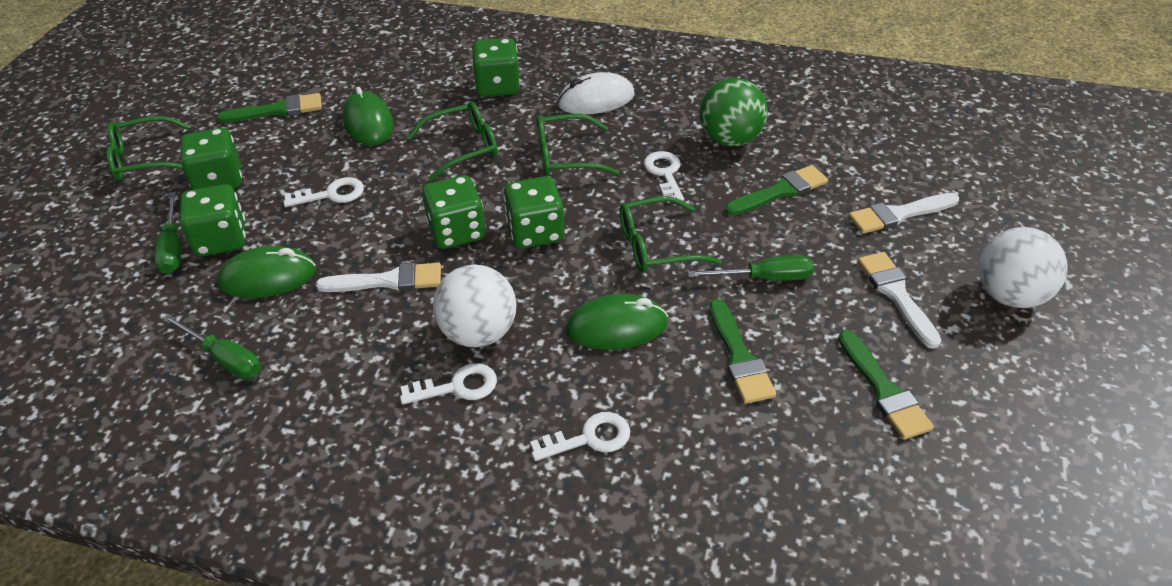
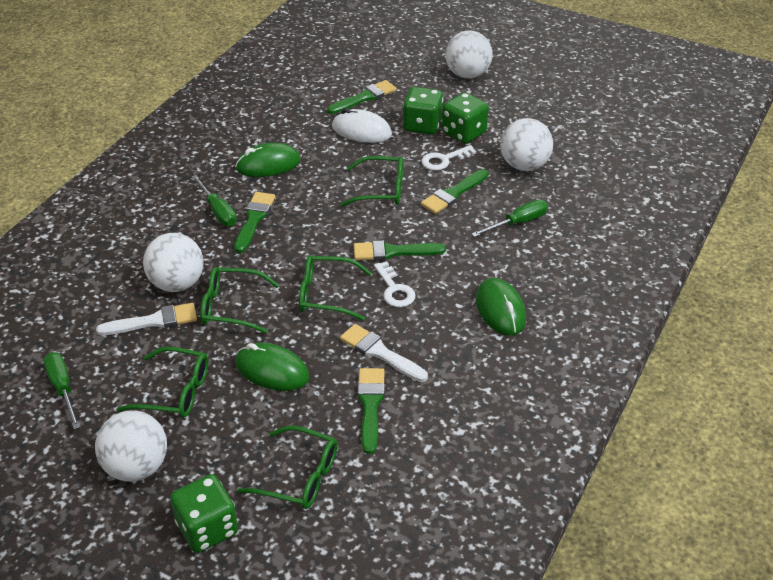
green ball: 1 -> 0
green brush: 4 -> 5
green dice: 5 -> 3
green glasses: 4 -> 5
white ball: 2 -> 4
white brush: 3 -> 2
white key: 4 -> 2

